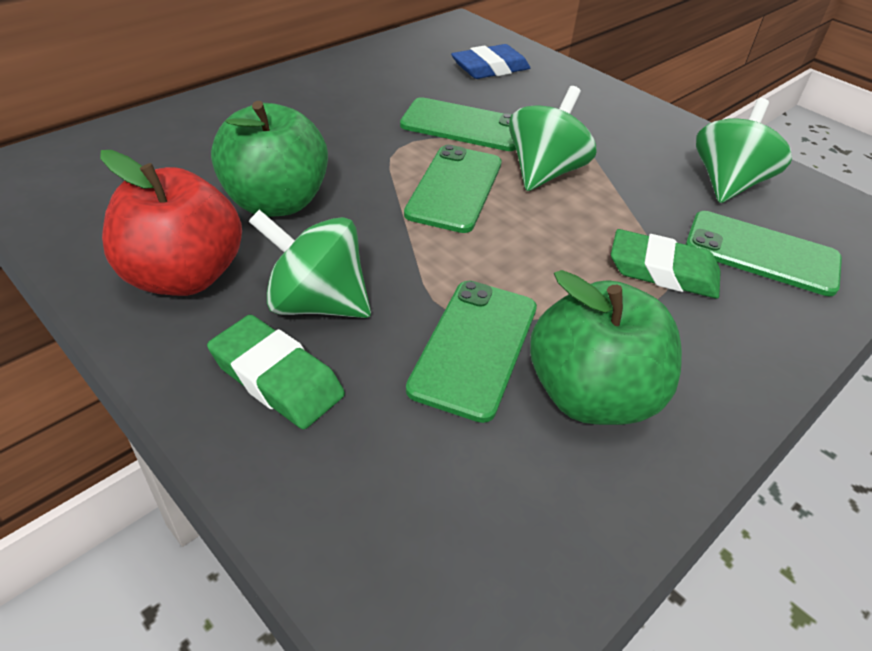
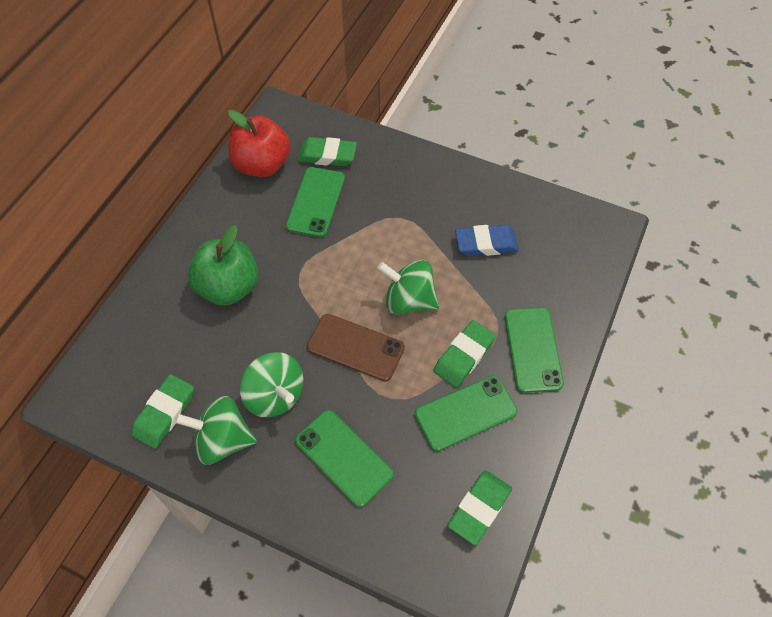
brown phone: 0 -> 1
green apple: 2 -> 1
green eraser: 2 -> 4

